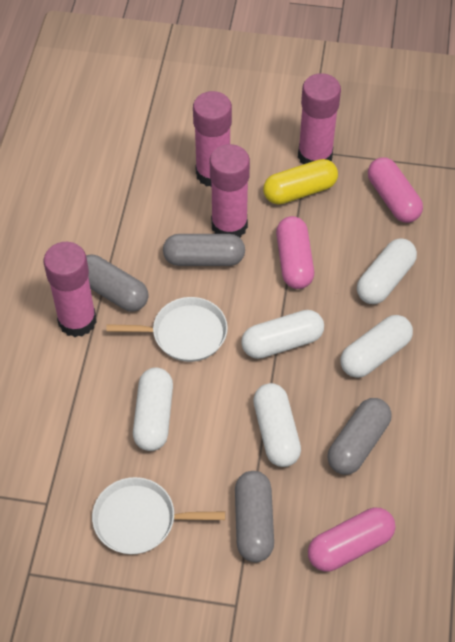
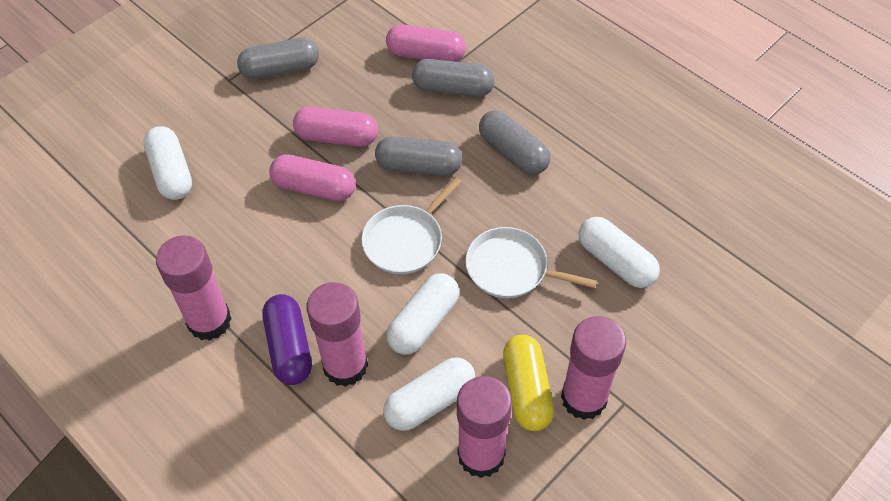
purple capsule: 0 -> 1
white capsule: 5 -> 4

